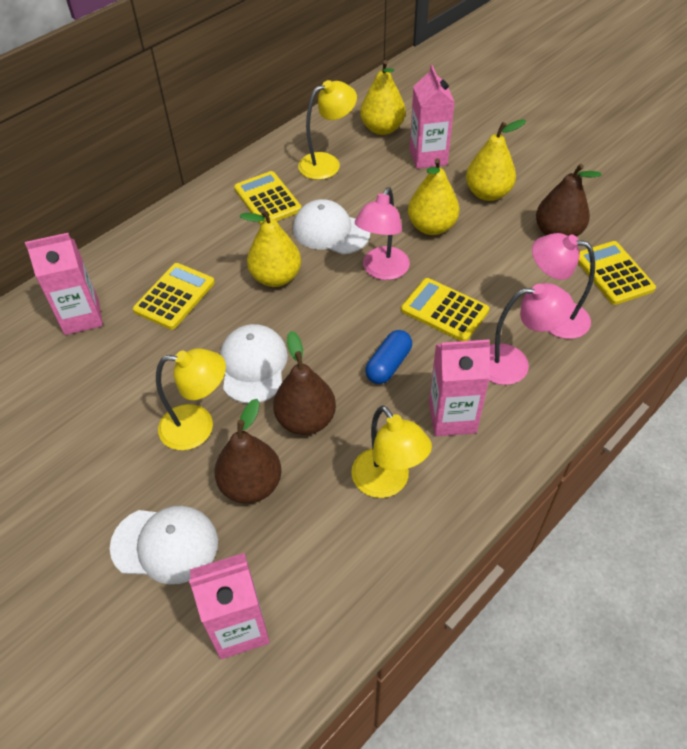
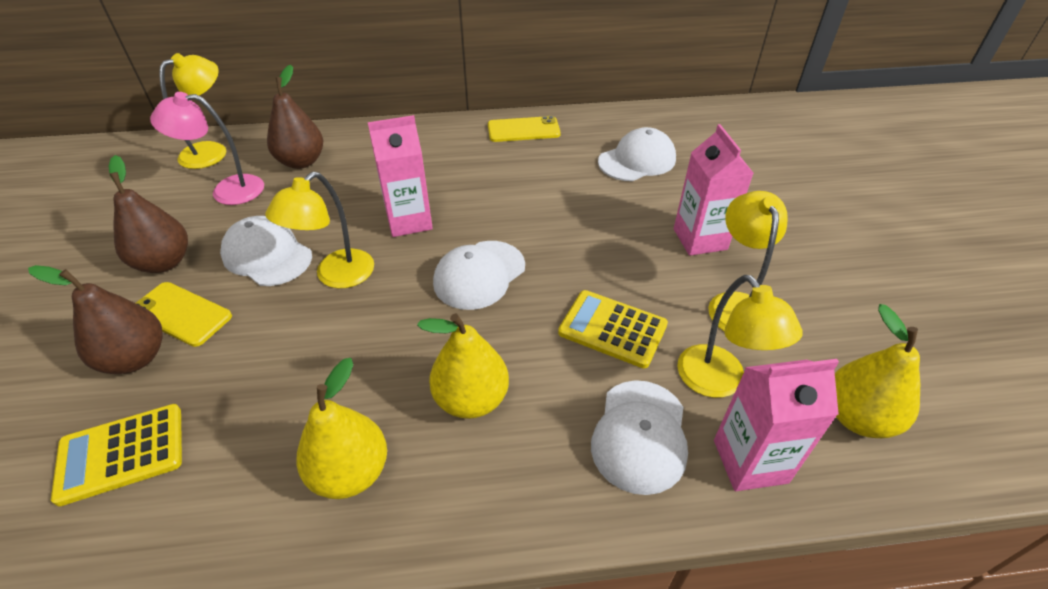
blue capsule: 1 -> 0
pink carton: 4 -> 3
pink lamp: 3 -> 1
white cap: 3 -> 4
yellow calculator: 4 -> 2
yellow lamp: 3 -> 4
yellow pear: 4 -> 3
yellow phone: 0 -> 2

